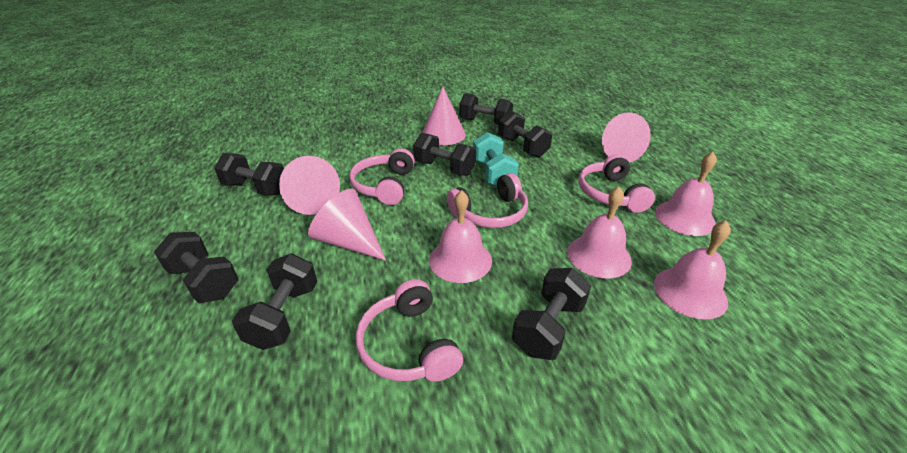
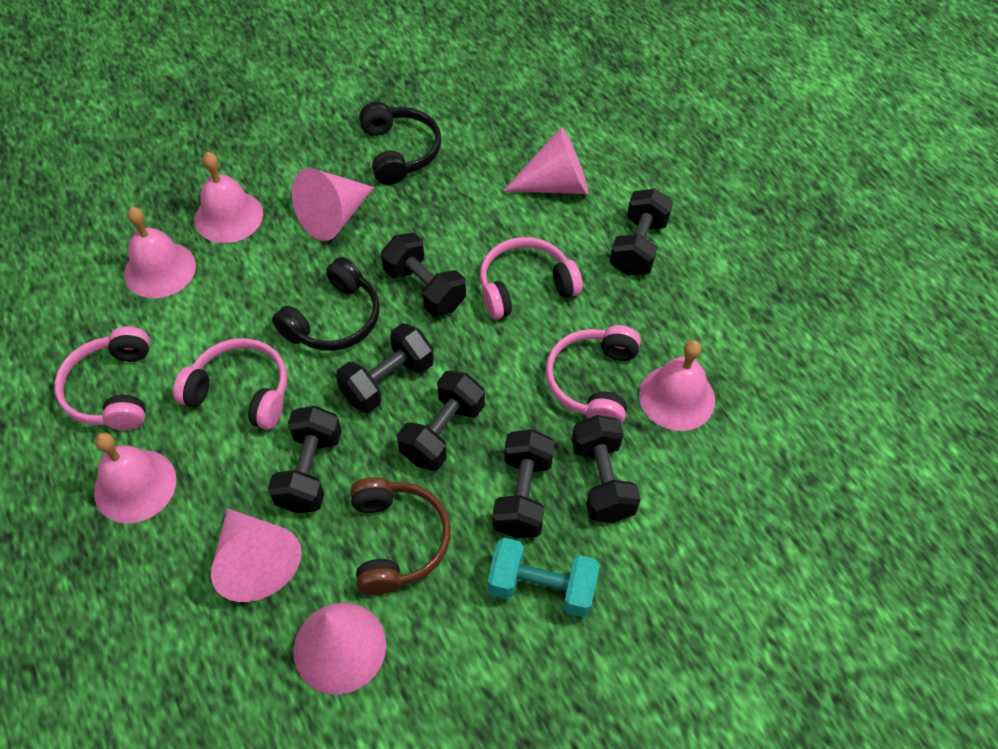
black headphones: 0 -> 2
brown headphones: 0 -> 1

